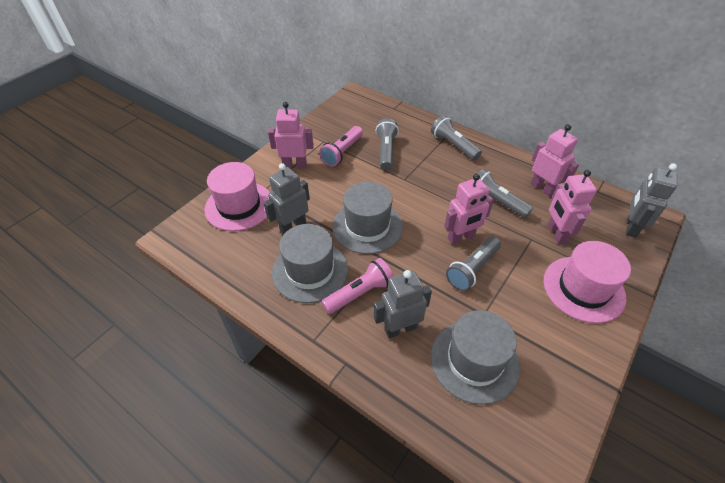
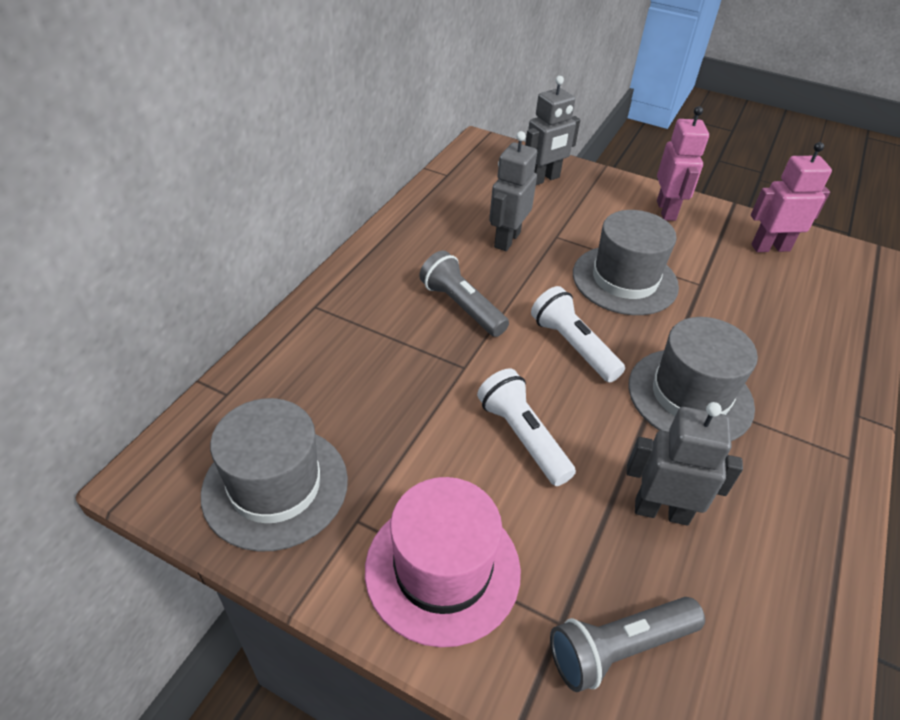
grey flashlight: 4 -> 2
pink flashlight: 2 -> 0
pink hat: 2 -> 1
pink robot: 4 -> 2
white flashlight: 0 -> 2

